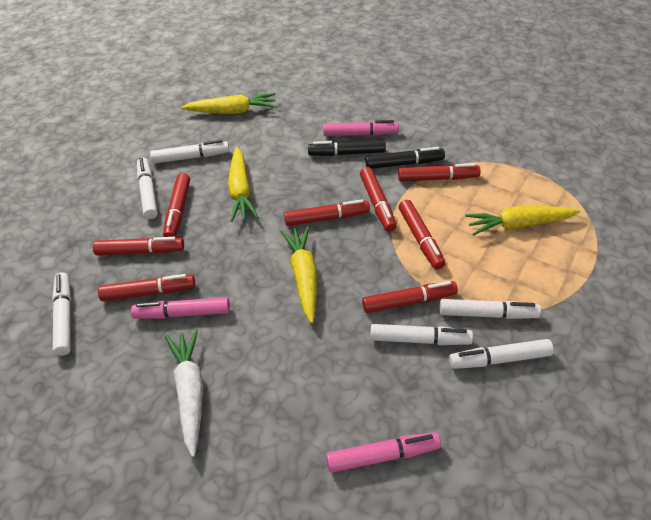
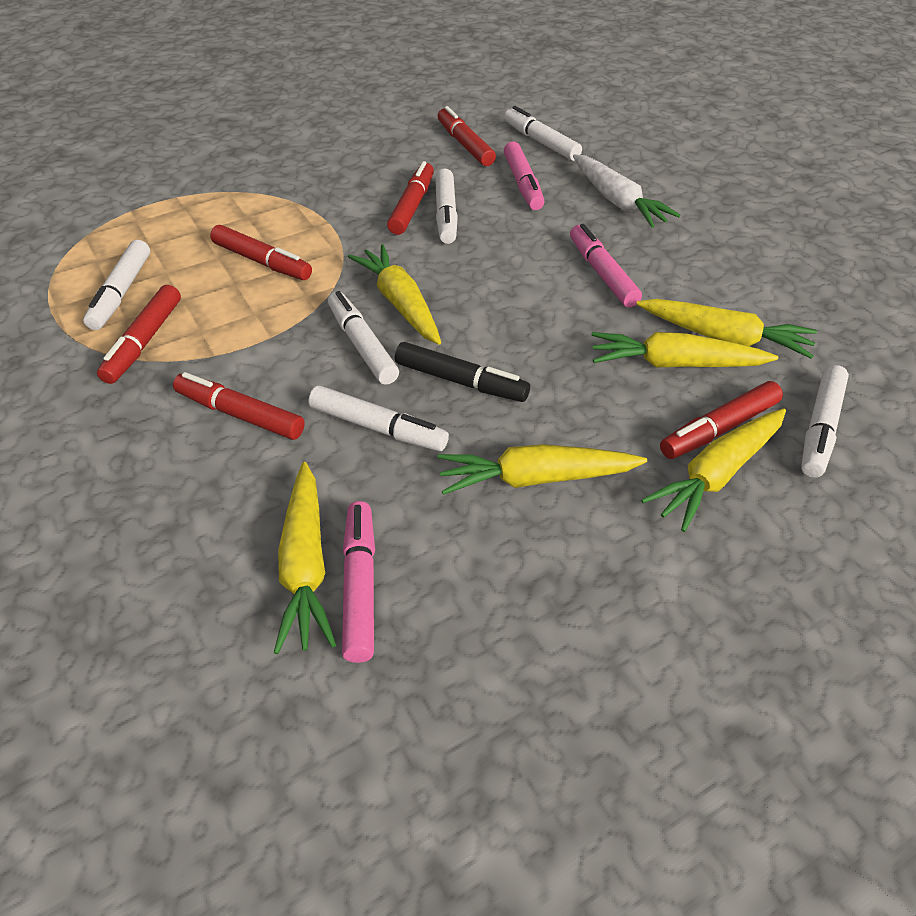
black marker: 2 -> 1
red marker: 8 -> 6
yellow carrot: 4 -> 6

